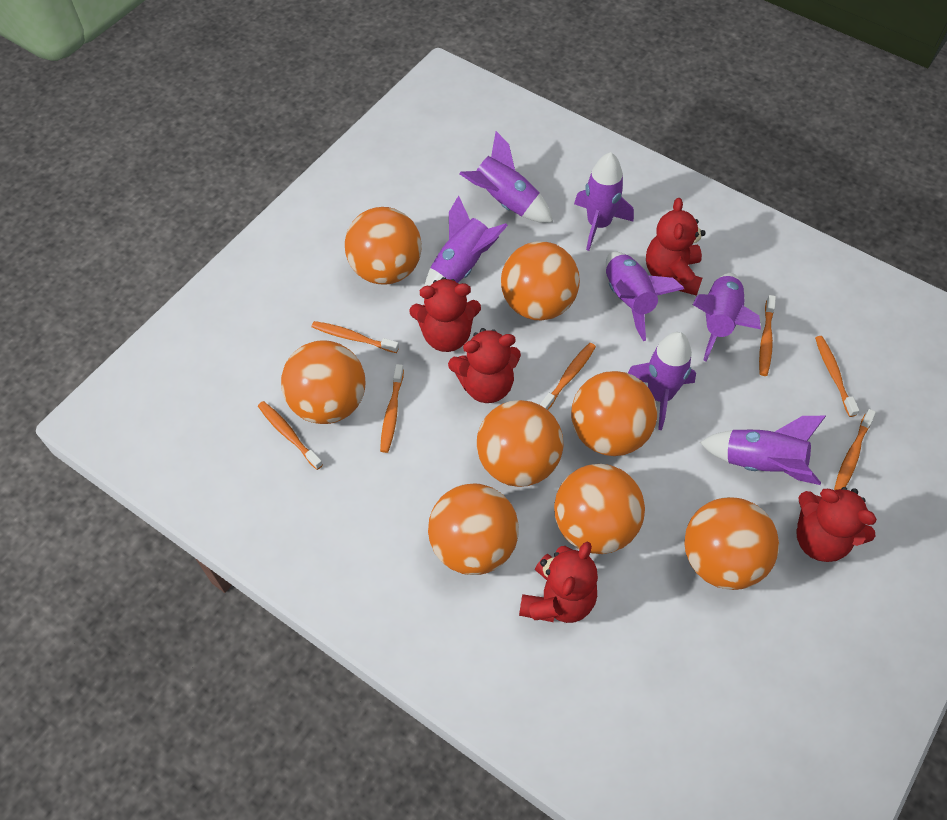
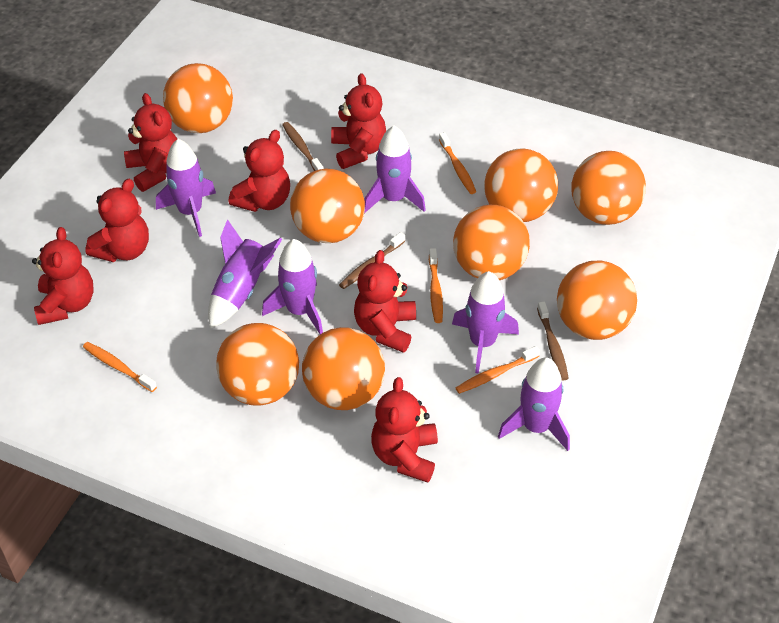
brown toothbrush: 0 -> 3
orange toothbrush: 7 -> 4
purple rocket: 7 -> 6
red teddy bear: 5 -> 7

